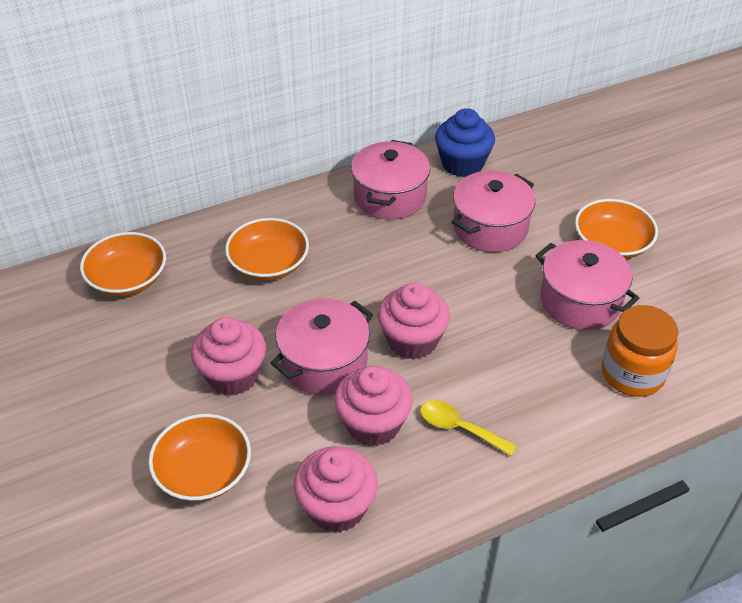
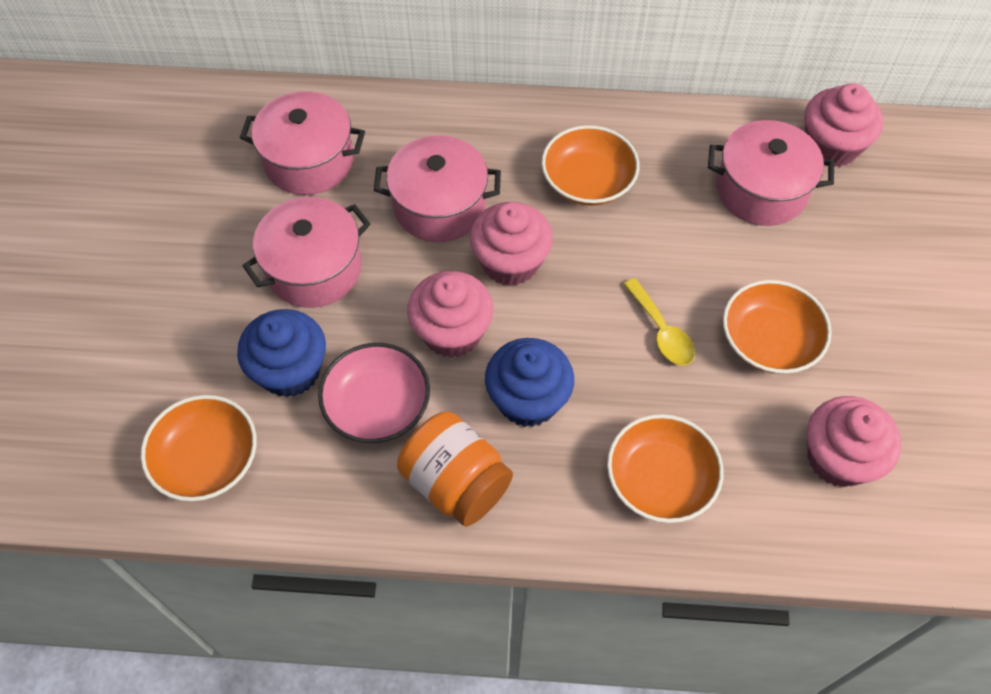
blue cupcake: 1 -> 2
pink bowl: 0 -> 1

